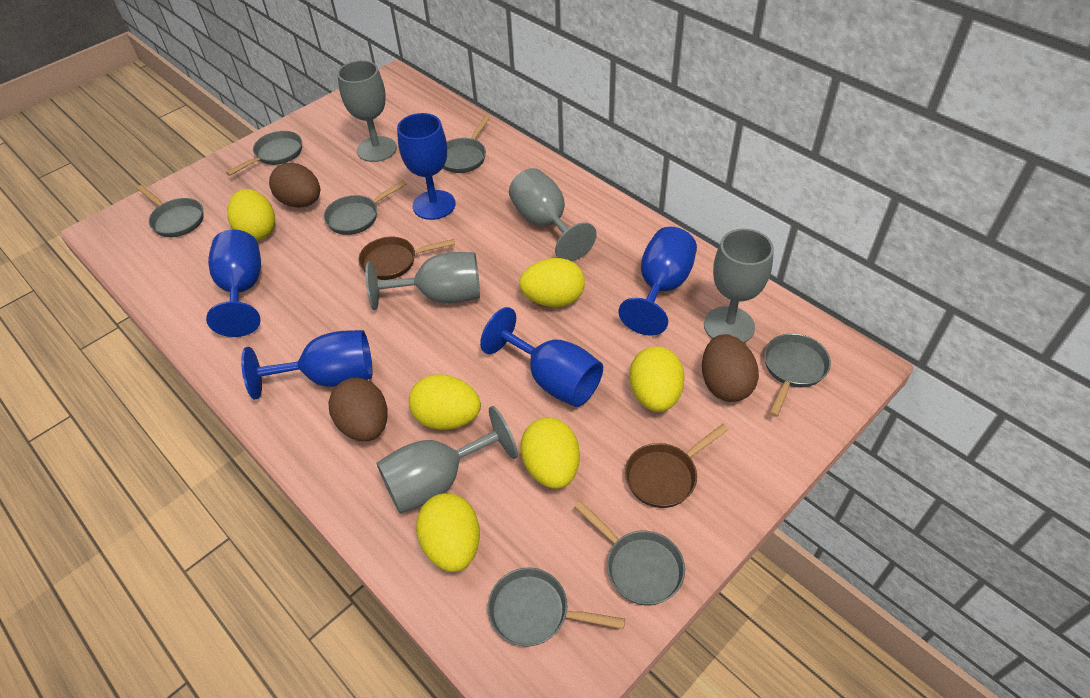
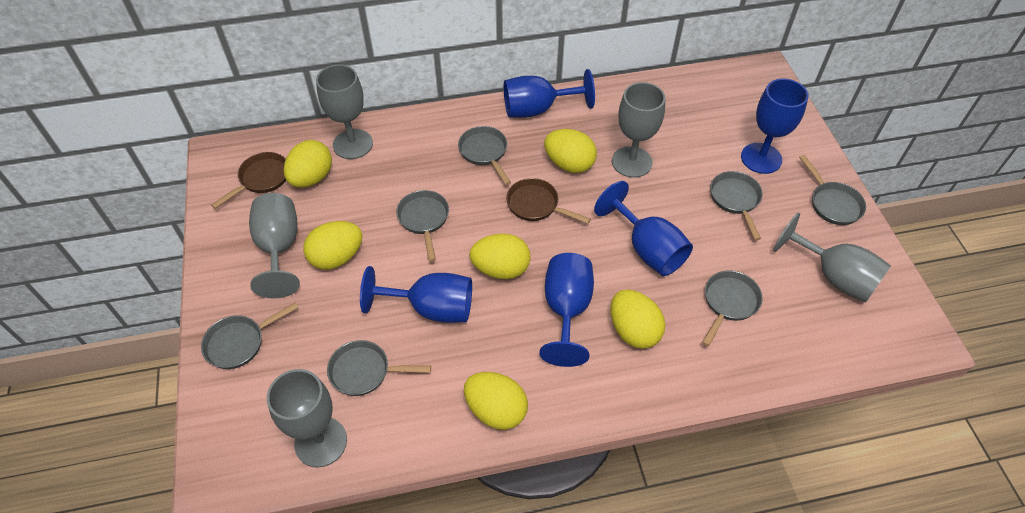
brown egg: 3 -> 0

